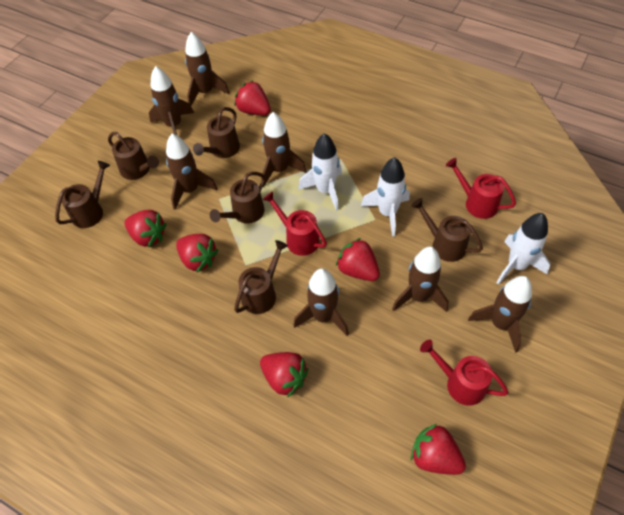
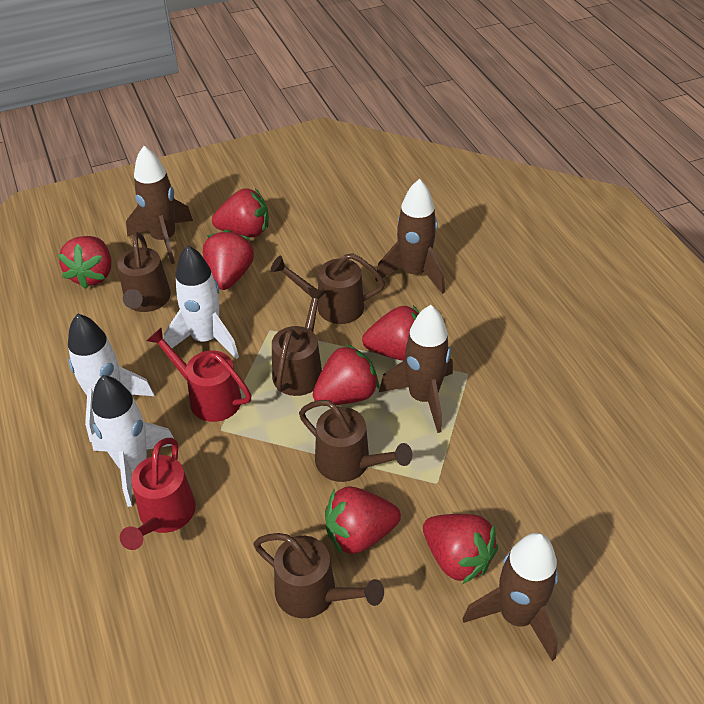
brown rocket: 7 -> 4
brown watering can: 6 -> 5
red strawberry: 6 -> 7
red watering can: 3 -> 2

